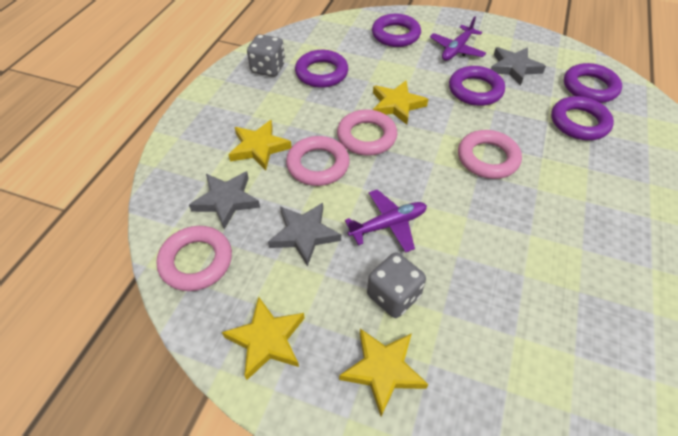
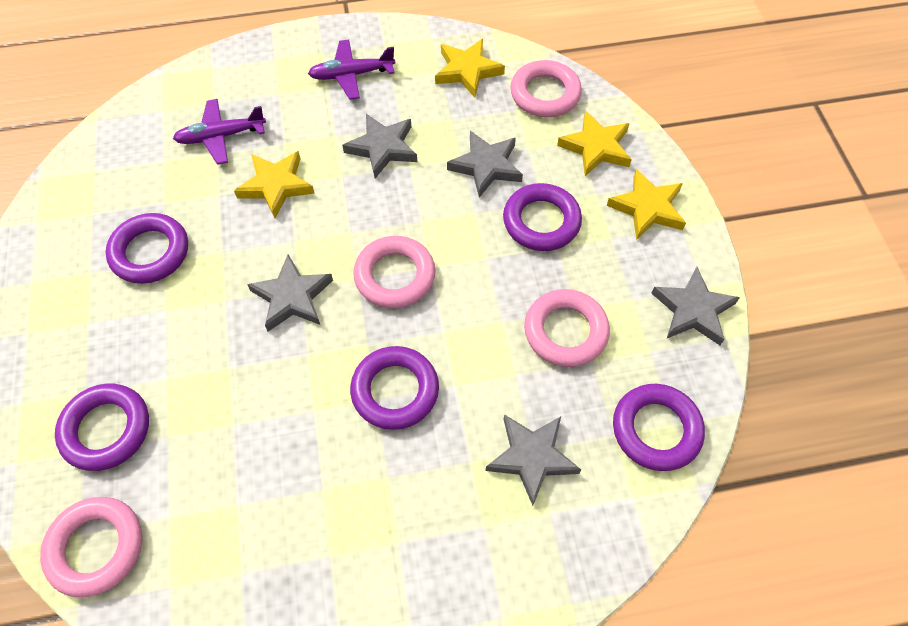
grey dice: 2 -> 0
grey star: 3 -> 5

